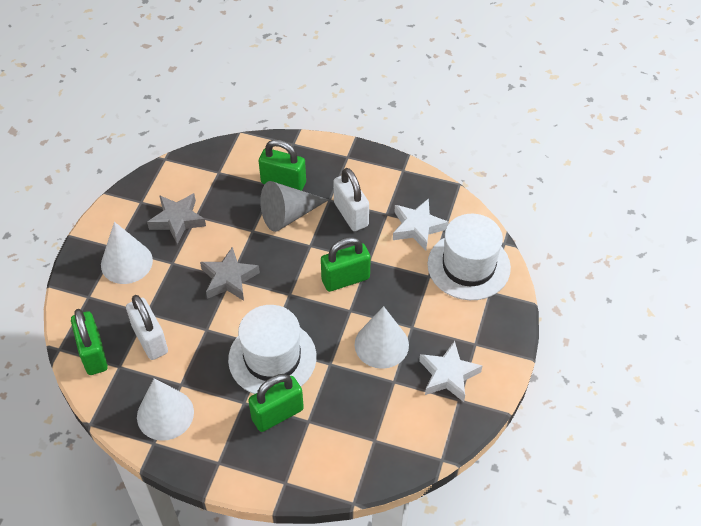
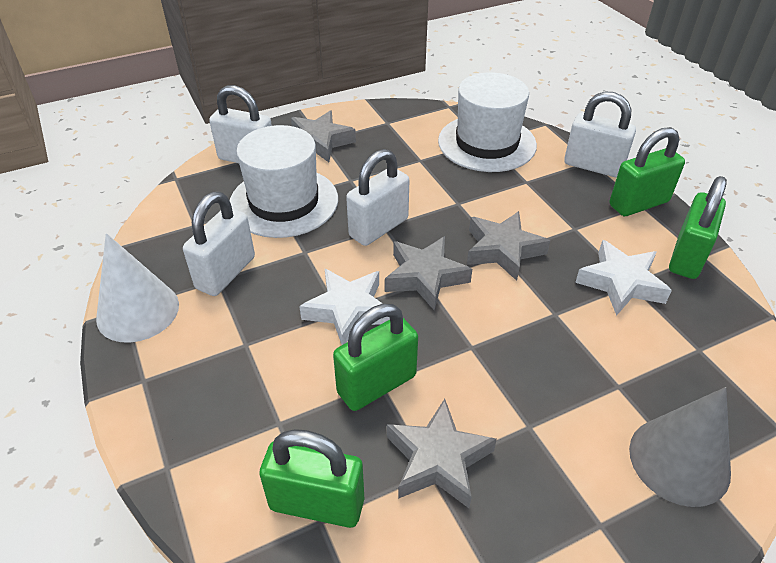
grey star: 2 -> 4
white cone: 3 -> 1
white padlock: 2 -> 4

